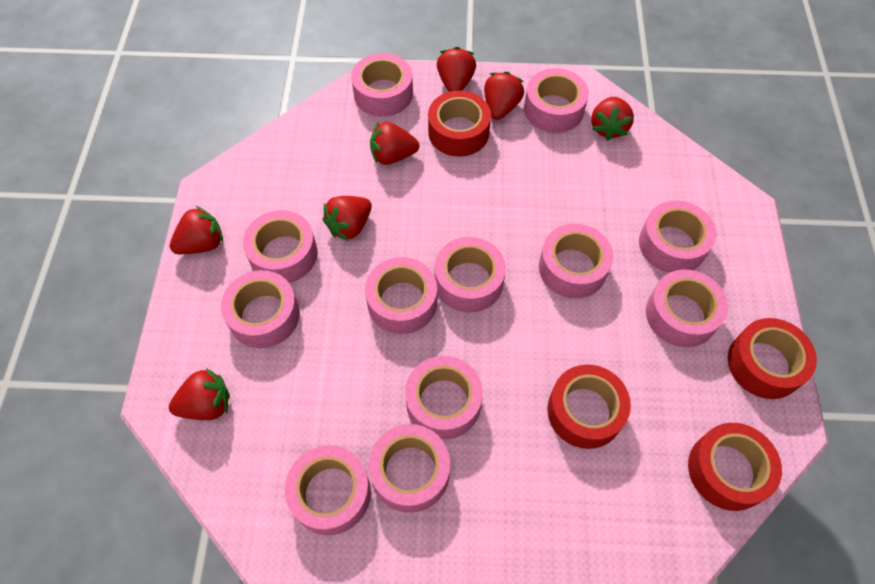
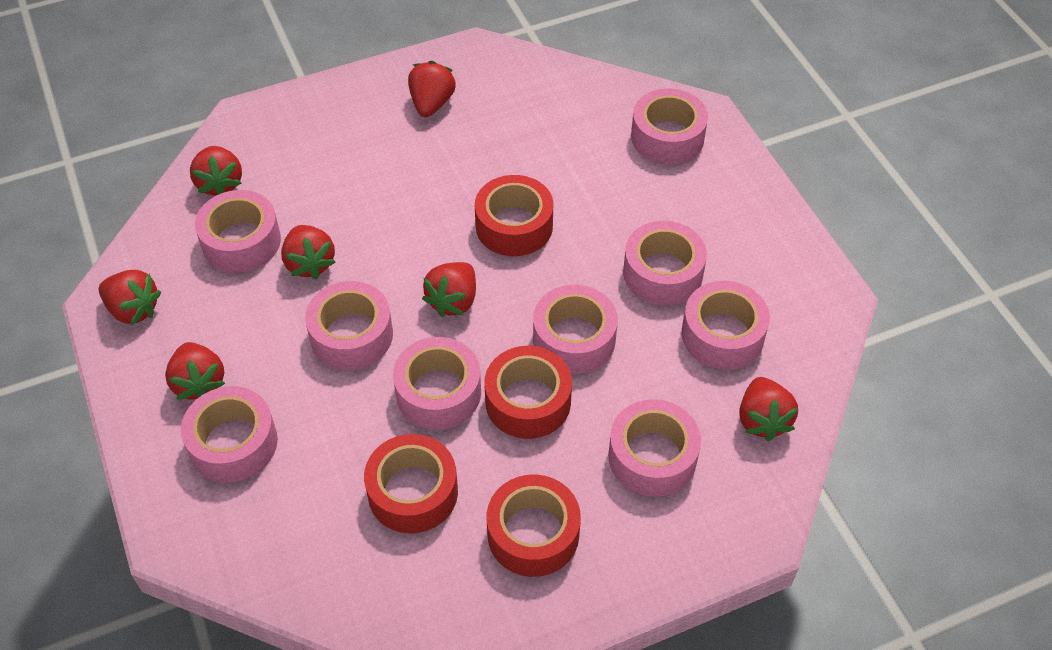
pink tape: 12 -> 9

